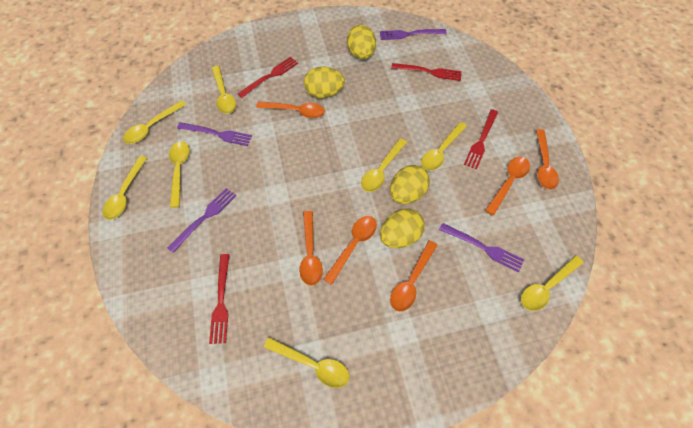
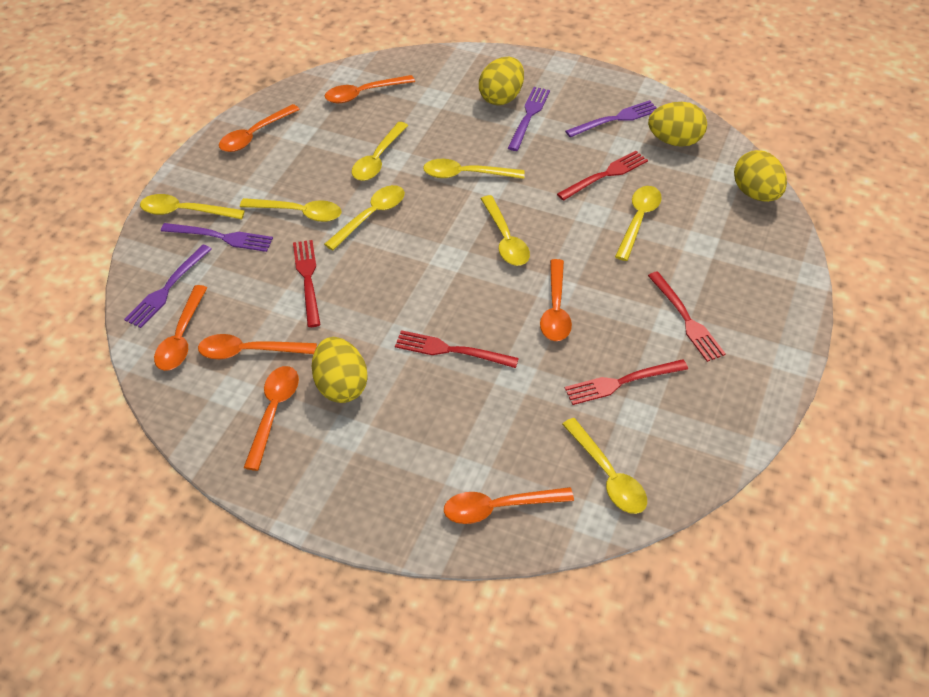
orange spoon: 6 -> 7
red fork: 4 -> 5

